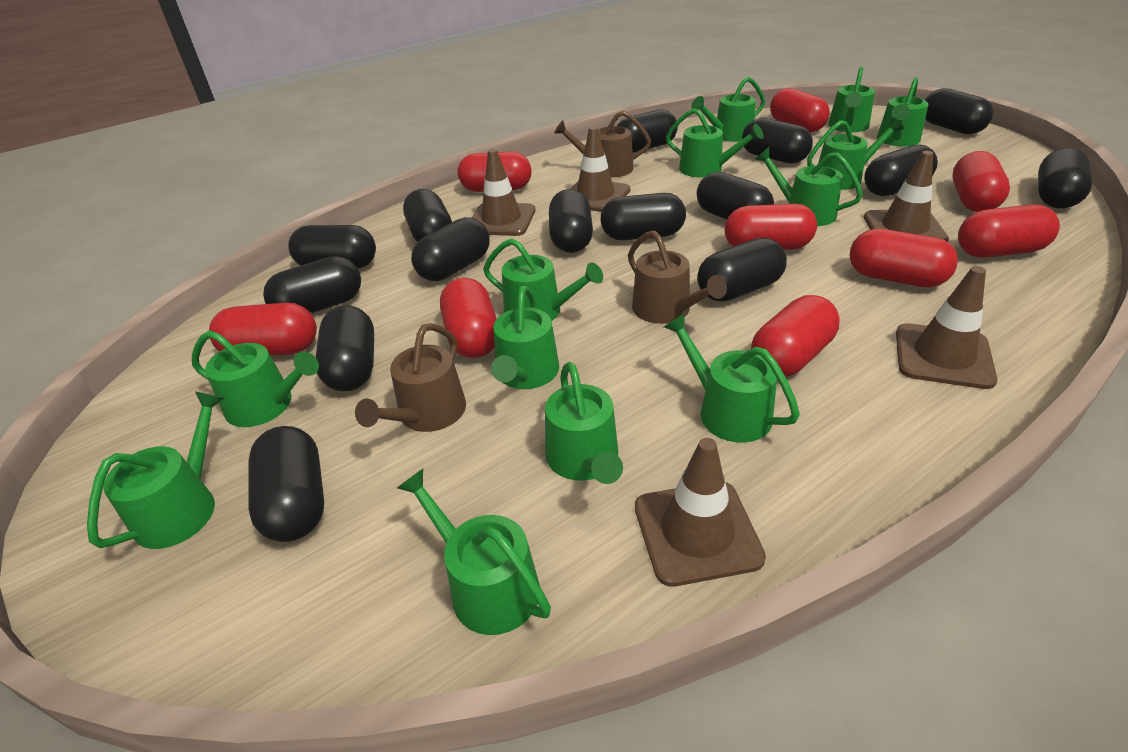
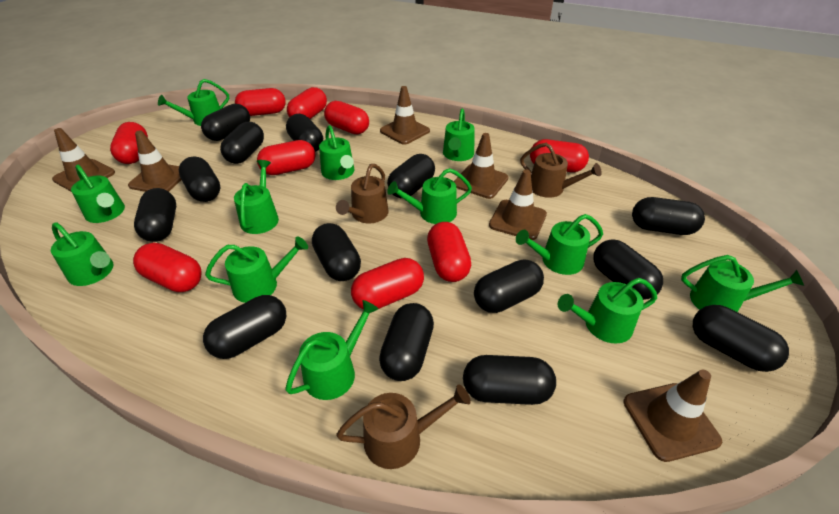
black capsule: 15 -> 14
brown traffic cone: 5 -> 6
green watering can: 13 -> 12

